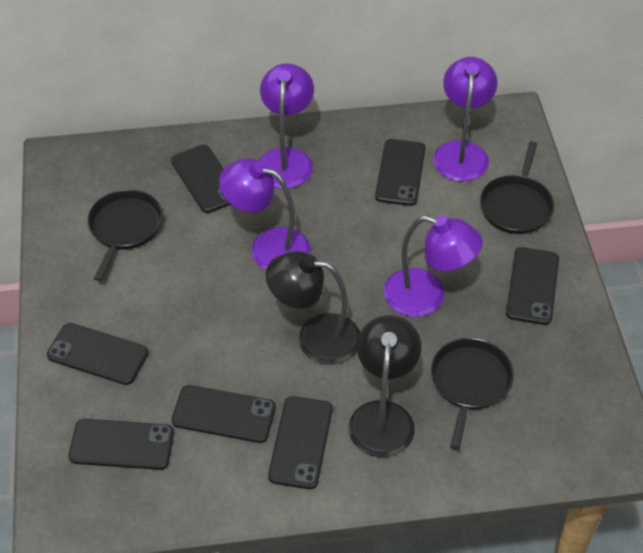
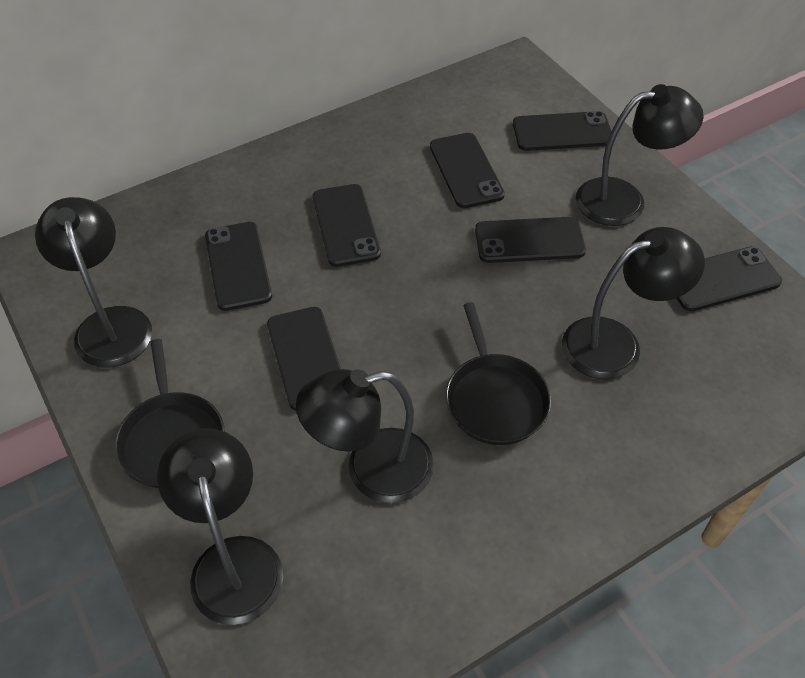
black lamp: 2 -> 5
black pan: 3 -> 2
purple lamp: 4 -> 0

